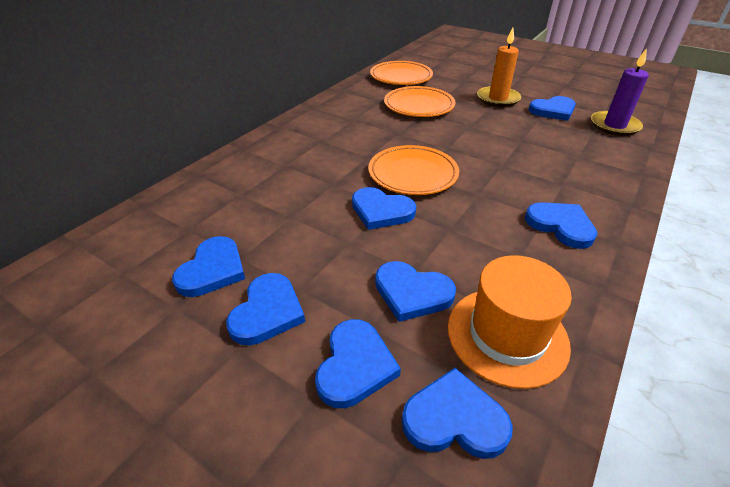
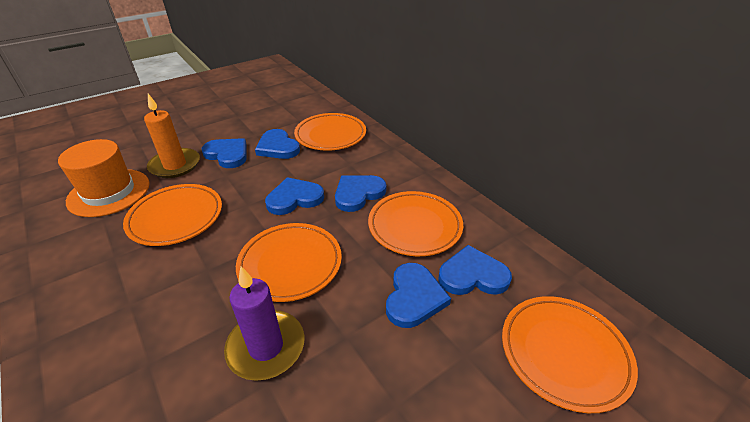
blue heart: 8 -> 6
orange plate: 3 -> 5

